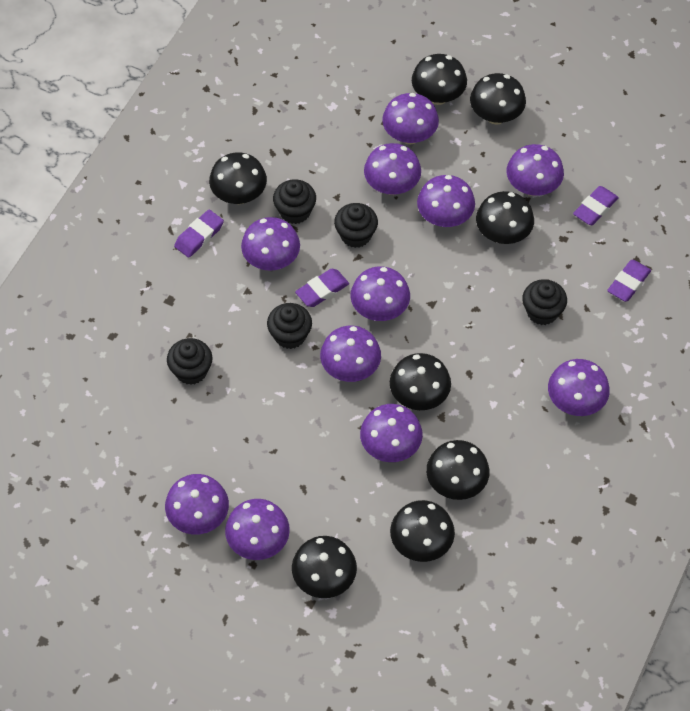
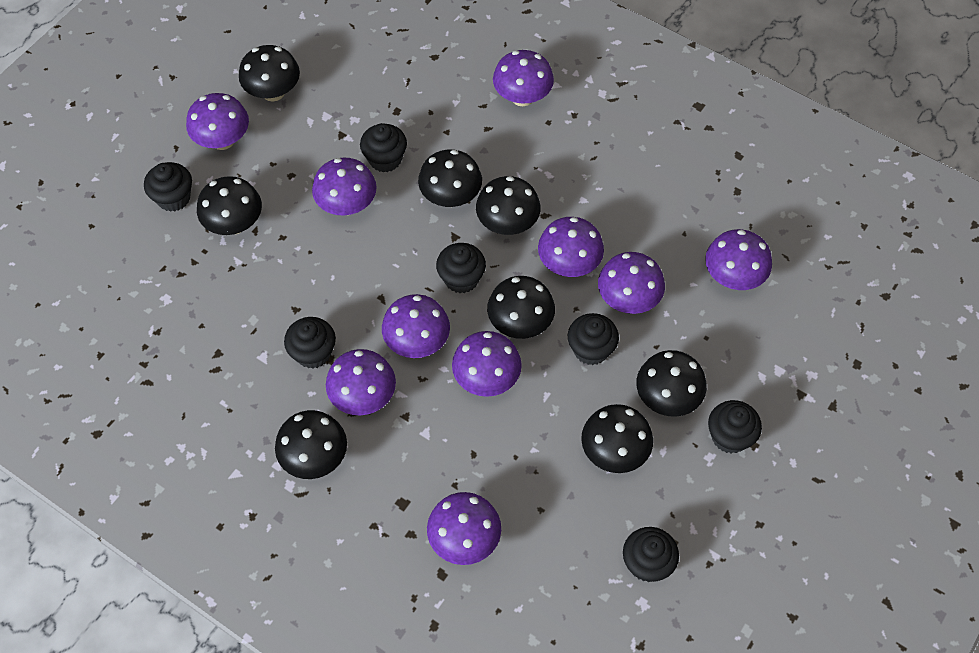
black cupcake: 5 -> 7
purple eraser: 4 -> 0
purple mushroom: 11 -> 10

